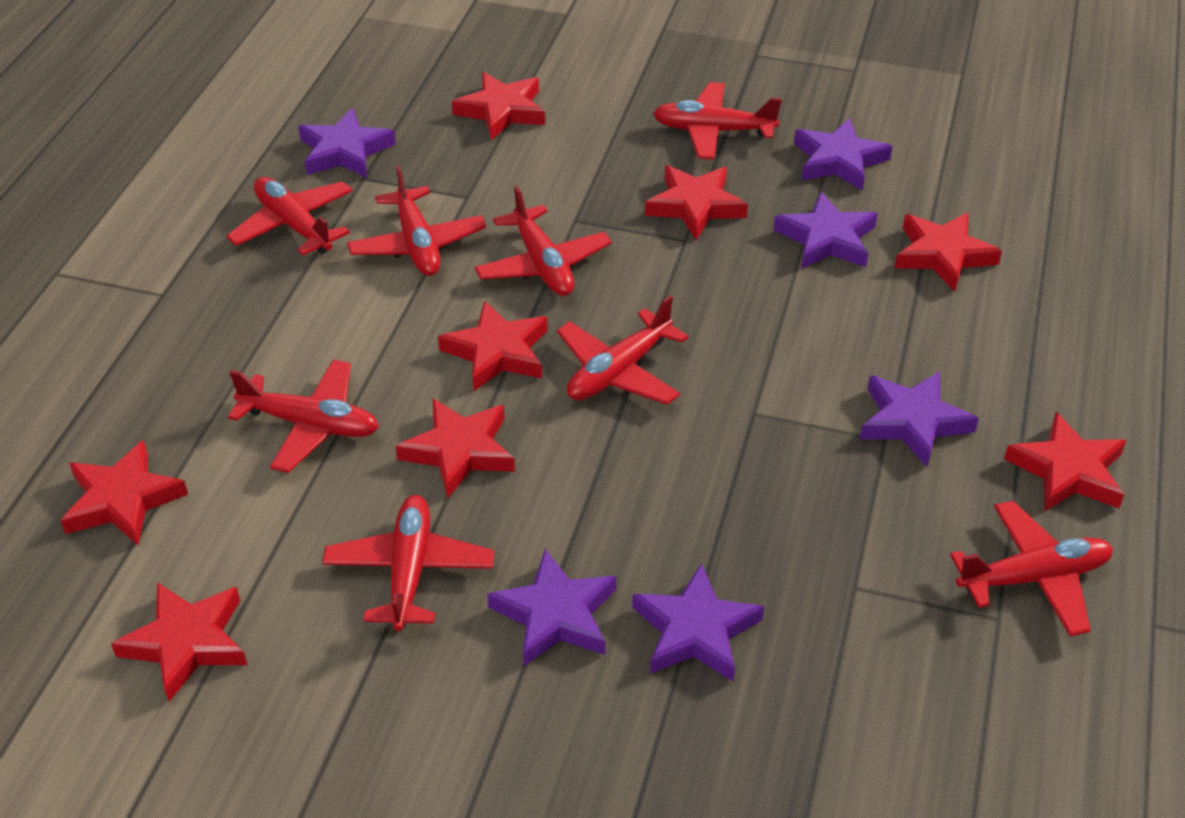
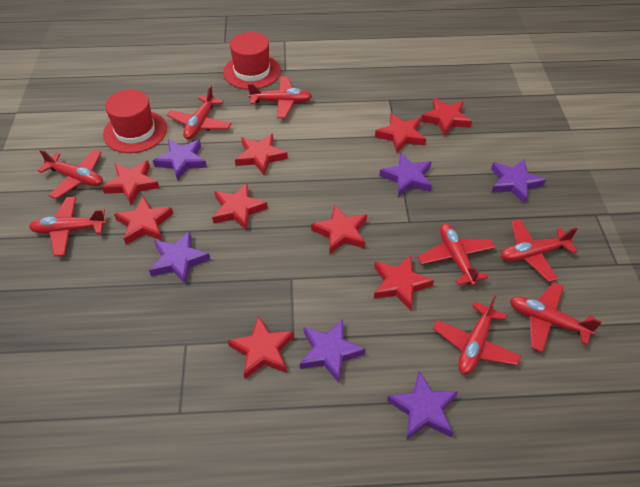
red hat: 0 -> 2
red star: 8 -> 9

